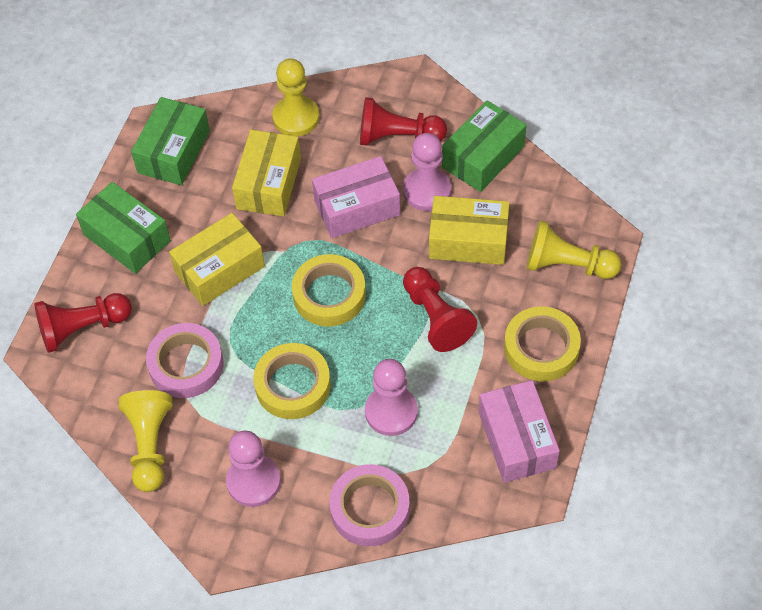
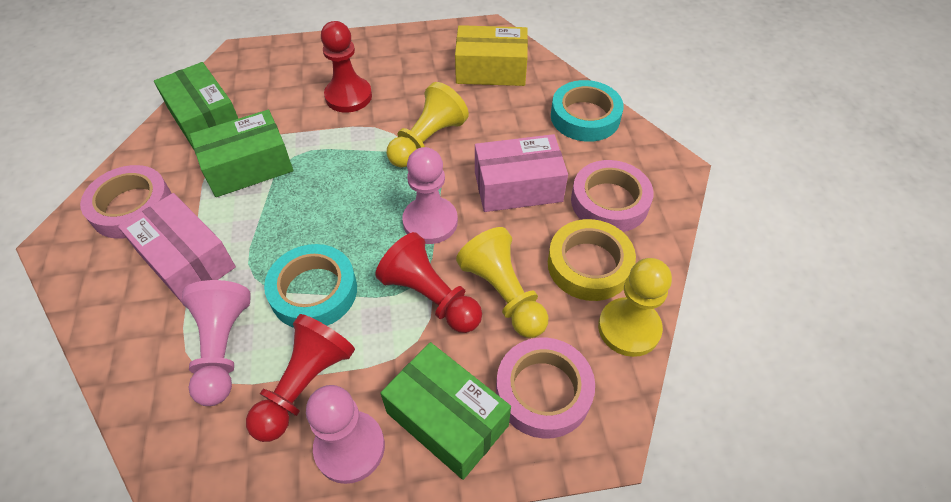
pink tape: 2 -> 3
turquoise tape: 0 -> 2
yellow box: 3 -> 1
yellow tape: 3 -> 1

